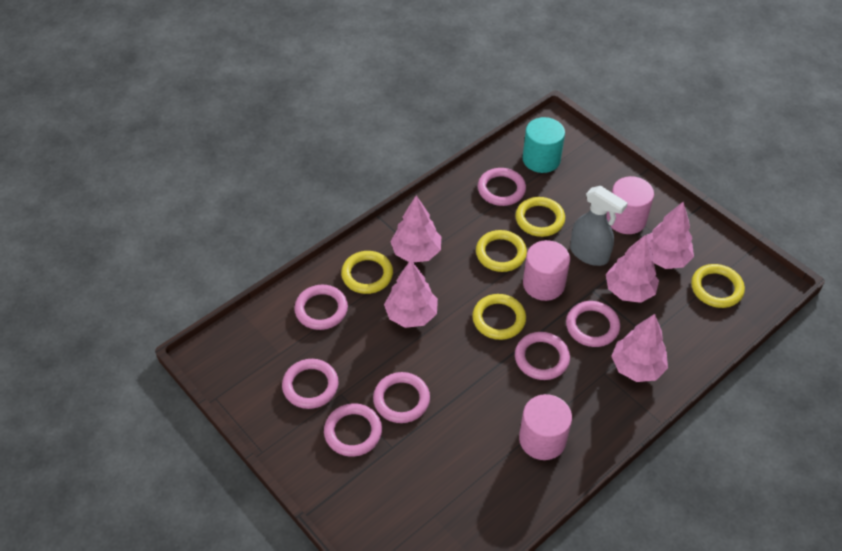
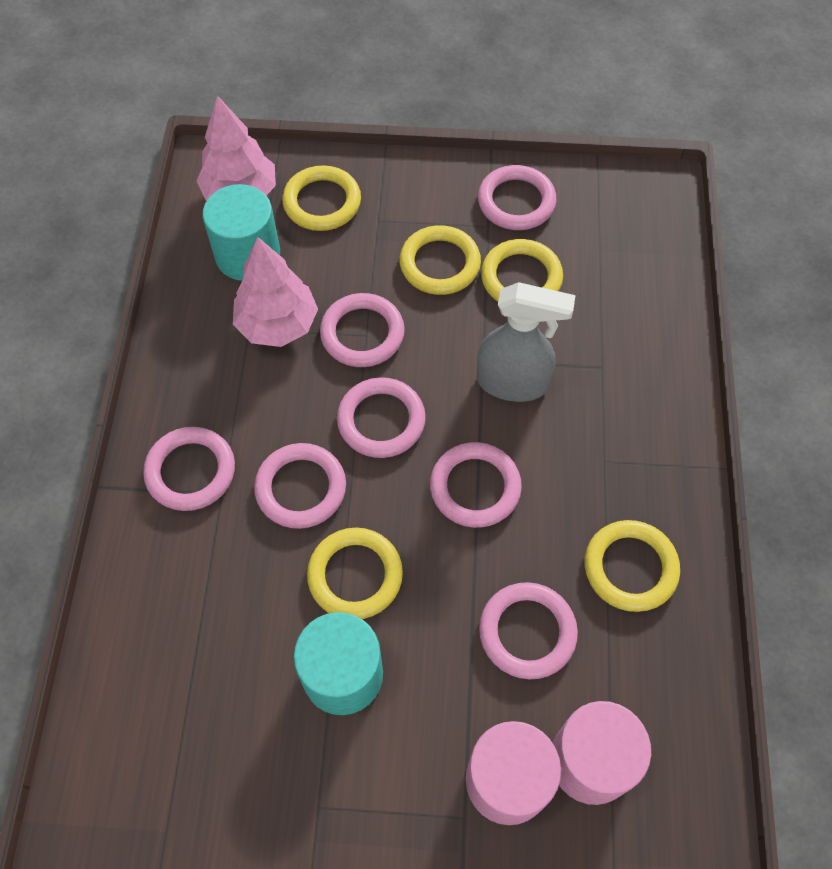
pink cylinder: 3 -> 2
pink tree: 5 -> 2
turquoise cylinder: 1 -> 2

